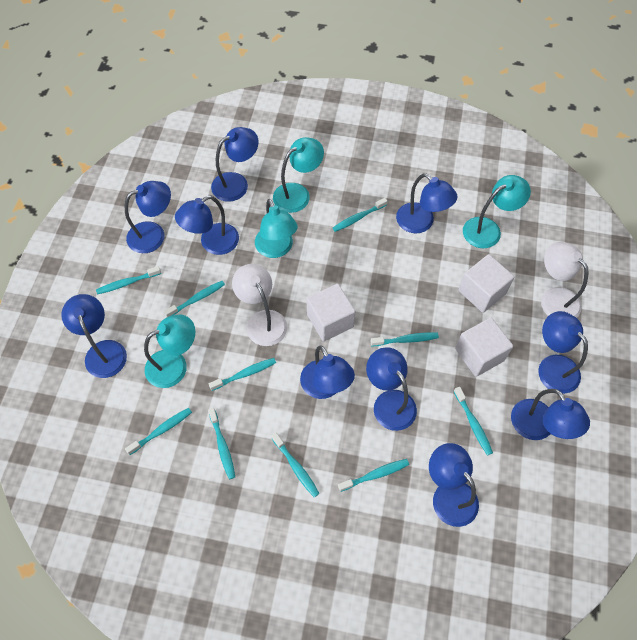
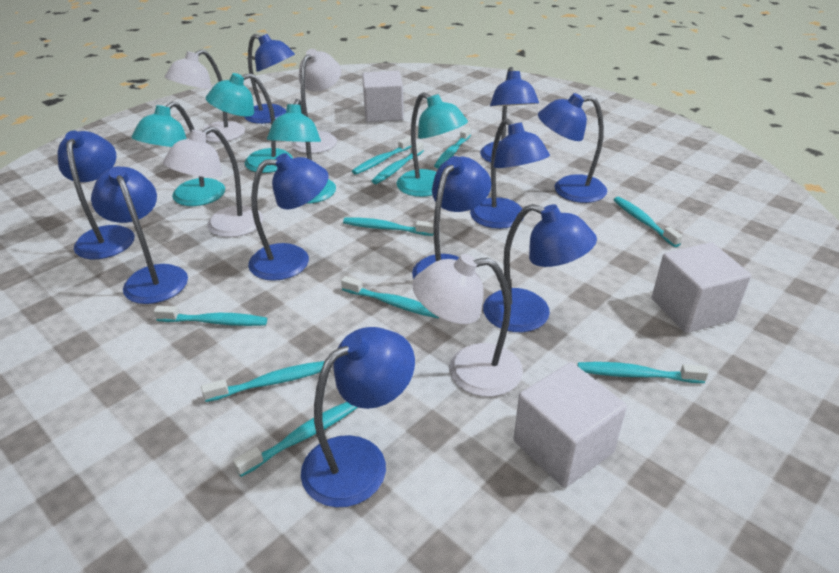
white lamp: 2 -> 4

